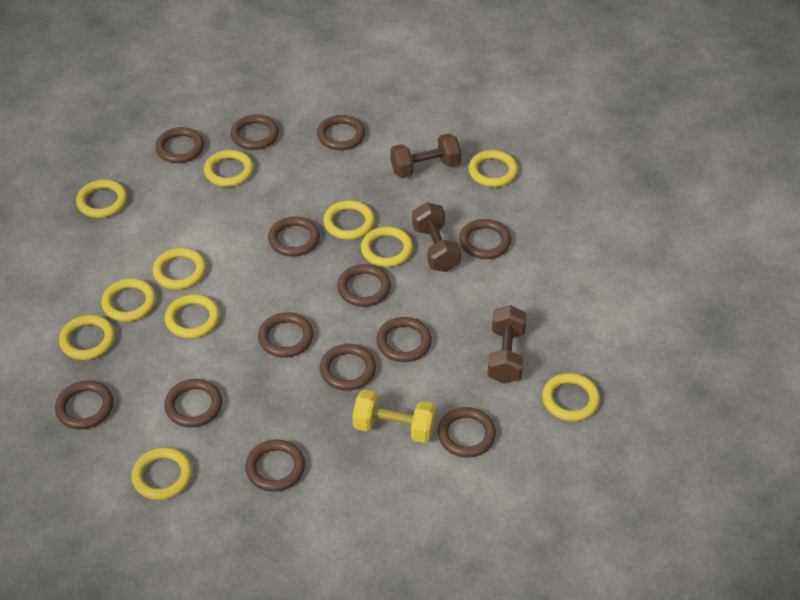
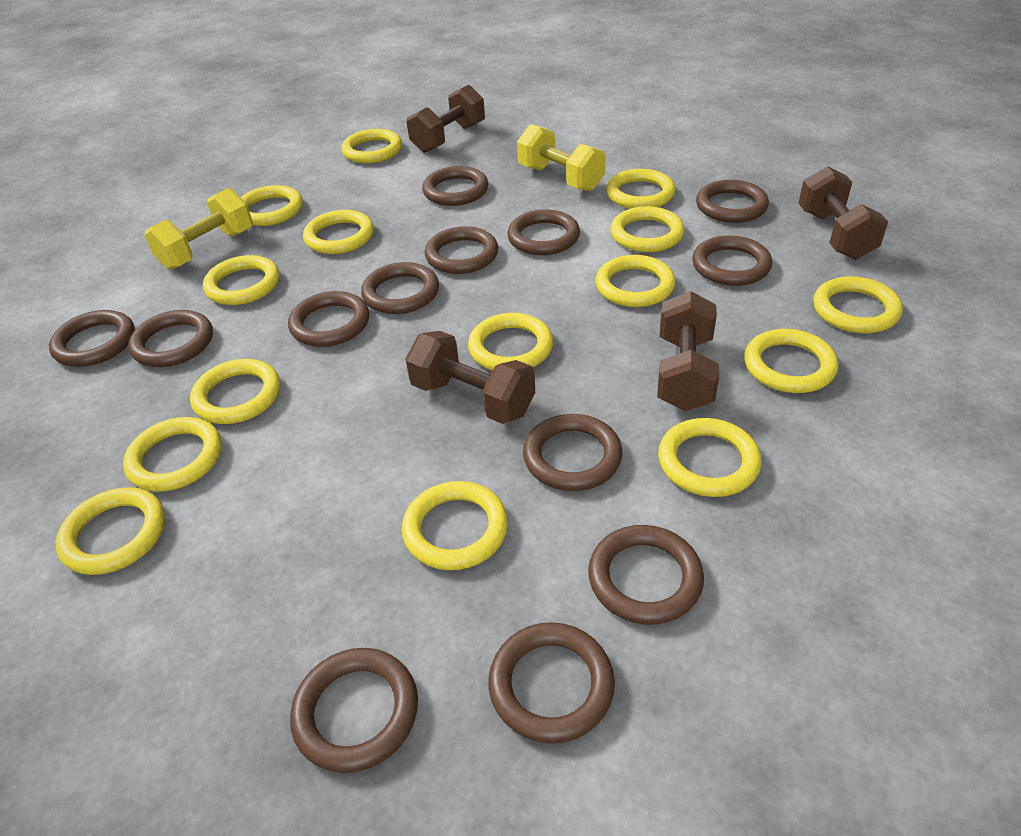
brown dumbbell: 3 -> 4
yellow dumbbell: 1 -> 2
yellow ring: 11 -> 15

